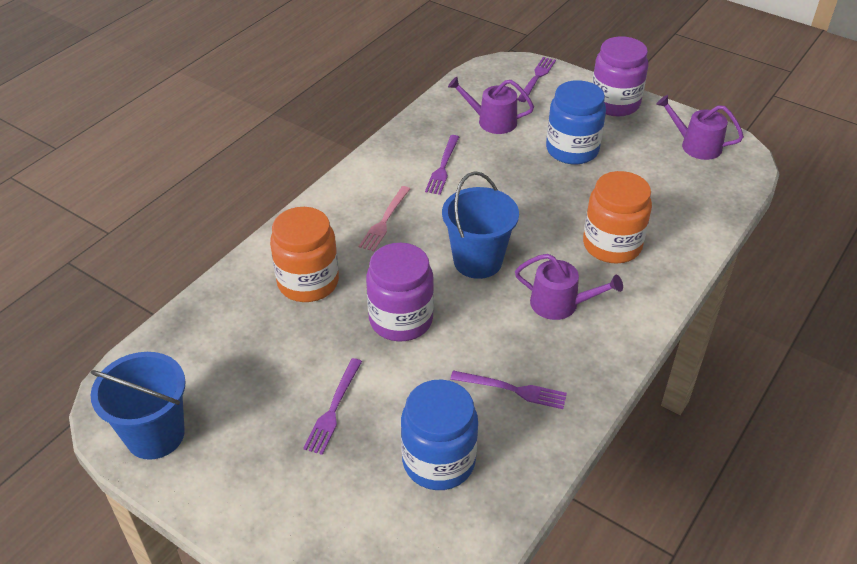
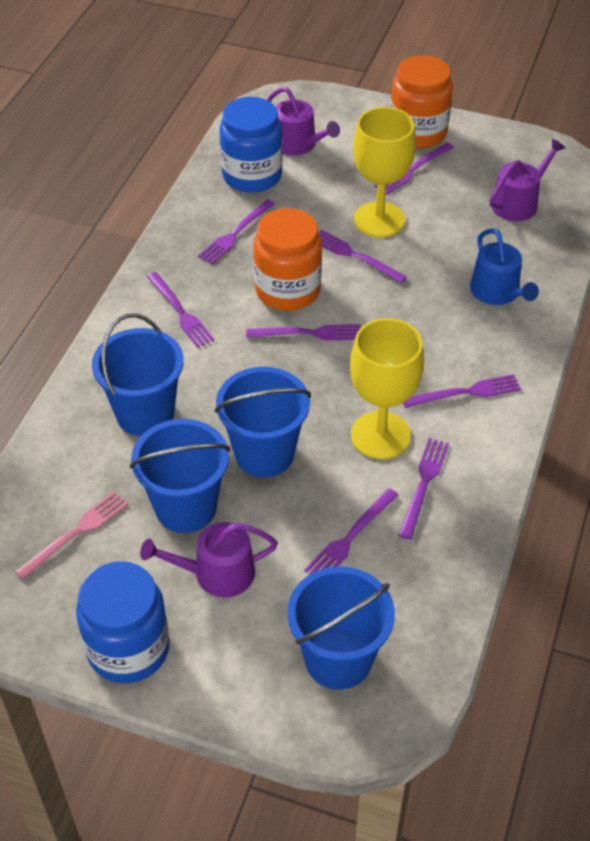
blue bucket: 2 -> 4
blue watering can: 0 -> 1
purple fork: 4 -> 8
purple jar: 2 -> 0
yellow goblet: 0 -> 2

